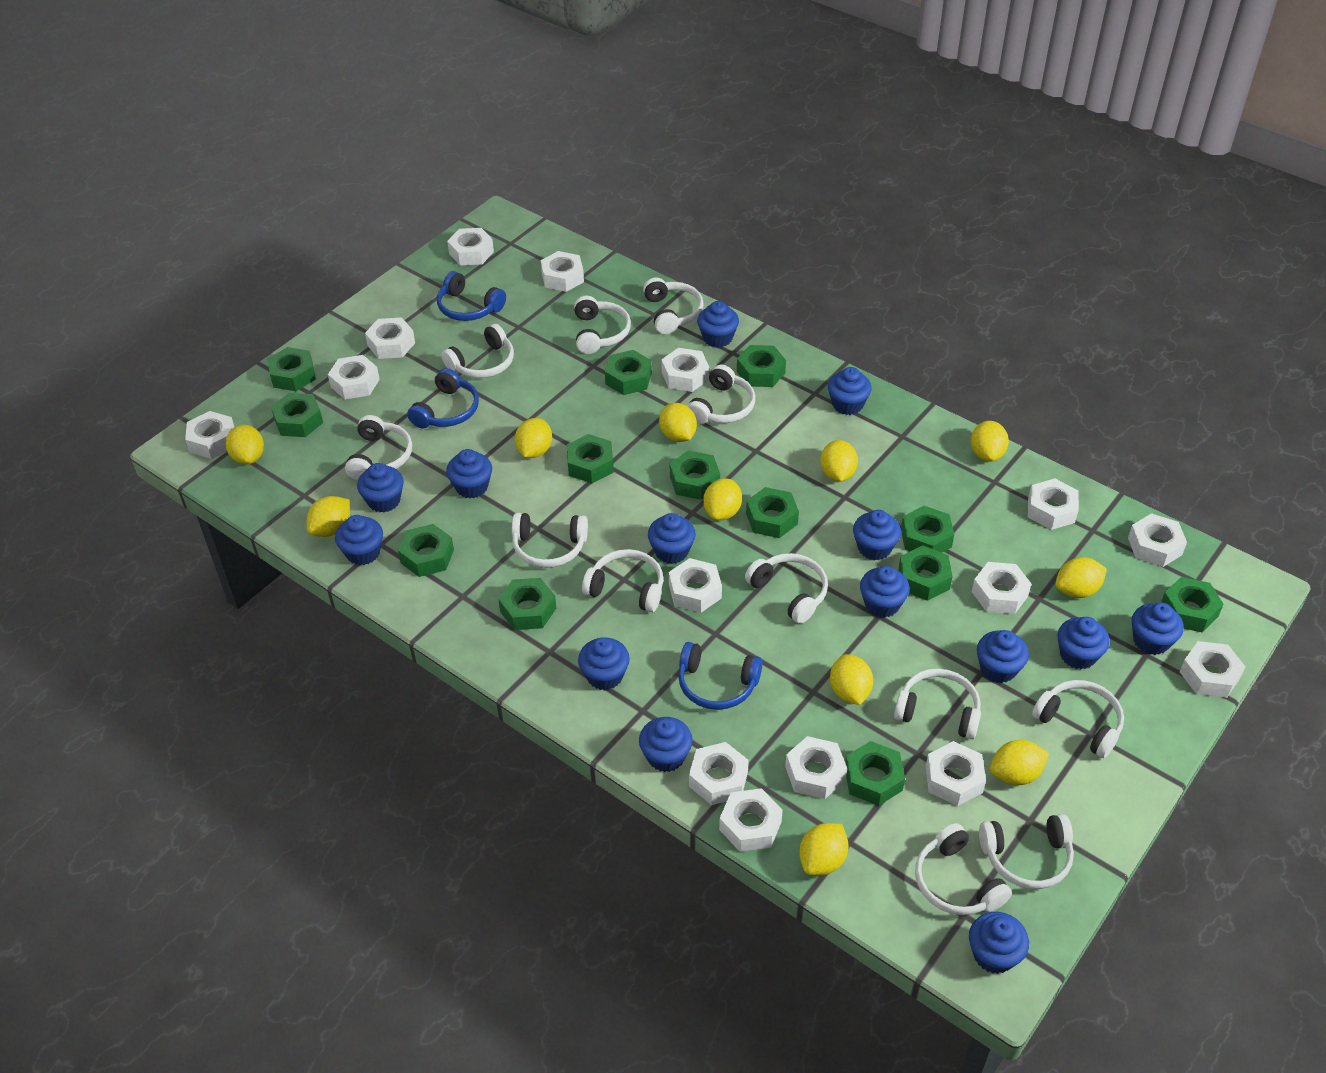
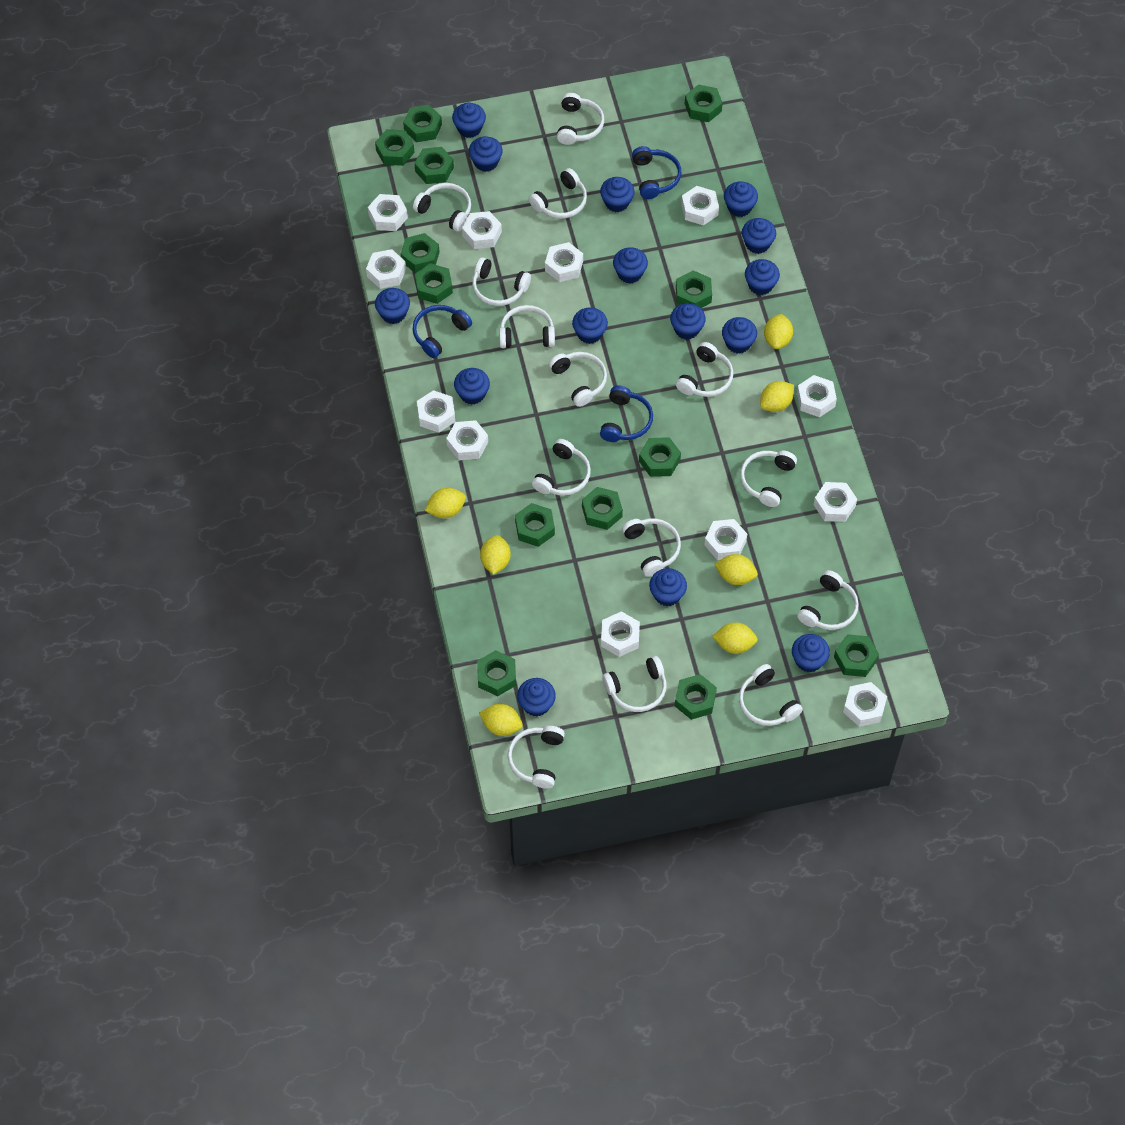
blue cupcake: 14 -> 15
white headphones: 12 -> 14
white nut: 15 -> 12
yellow lemon: 11 -> 7

